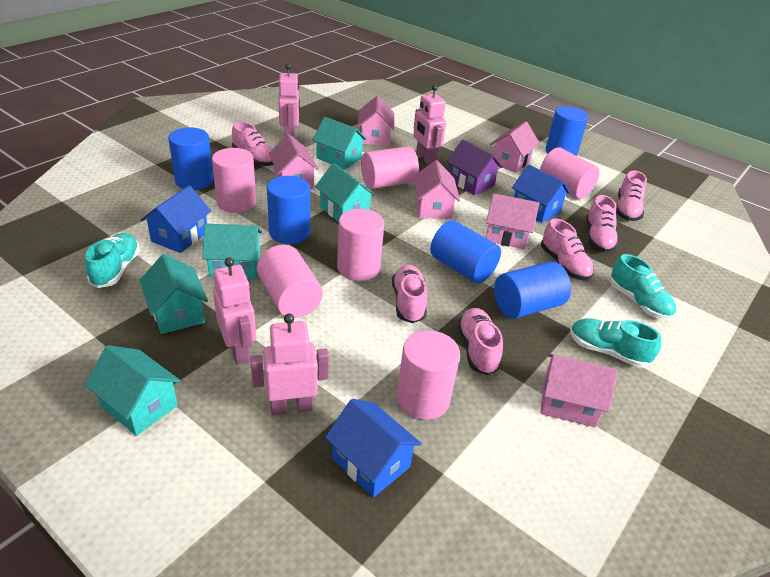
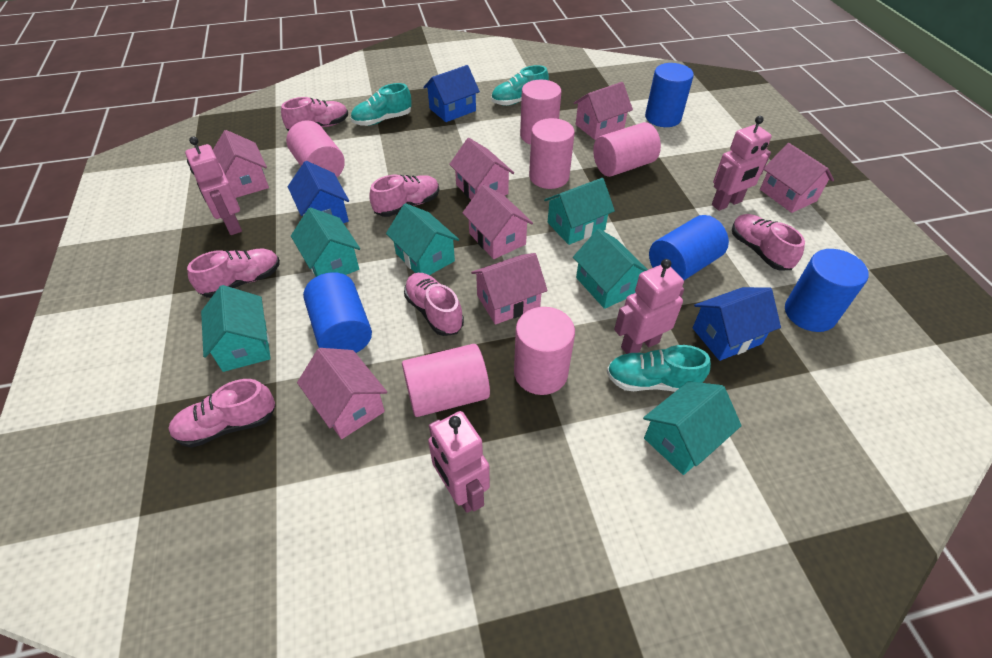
blue cylinder: 5 -> 4
pink house: 6 -> 7
purple house: 1 -> 0
turquoise house: 5 -> 6

